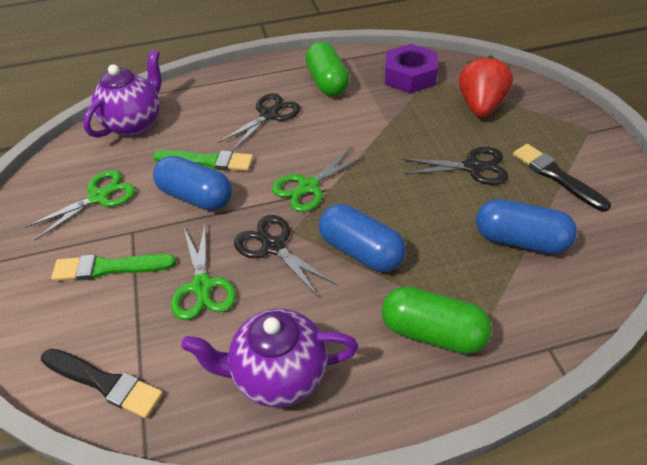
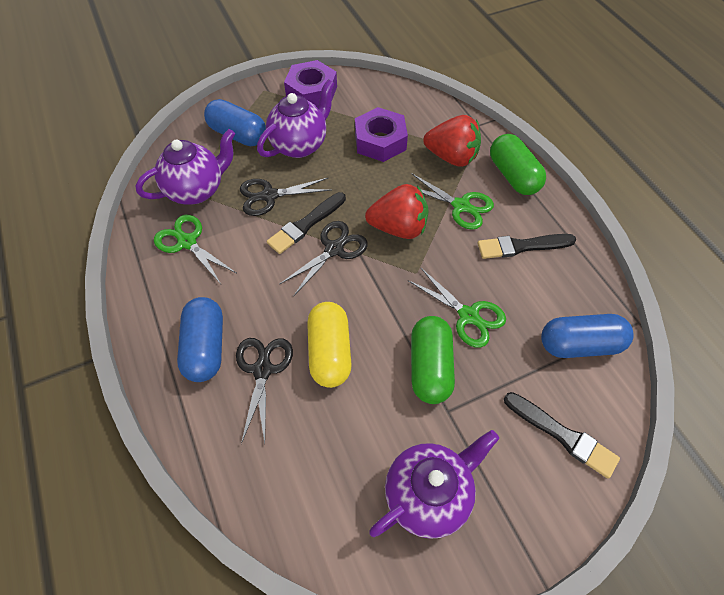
black brush: 2 -> 3
green brush: 2 -> 0
purple nut: 1 -> 2
purple teapot: 2 -> 3
red strawberry: 1 -> 2
yellow capsule: 0 -> 1

